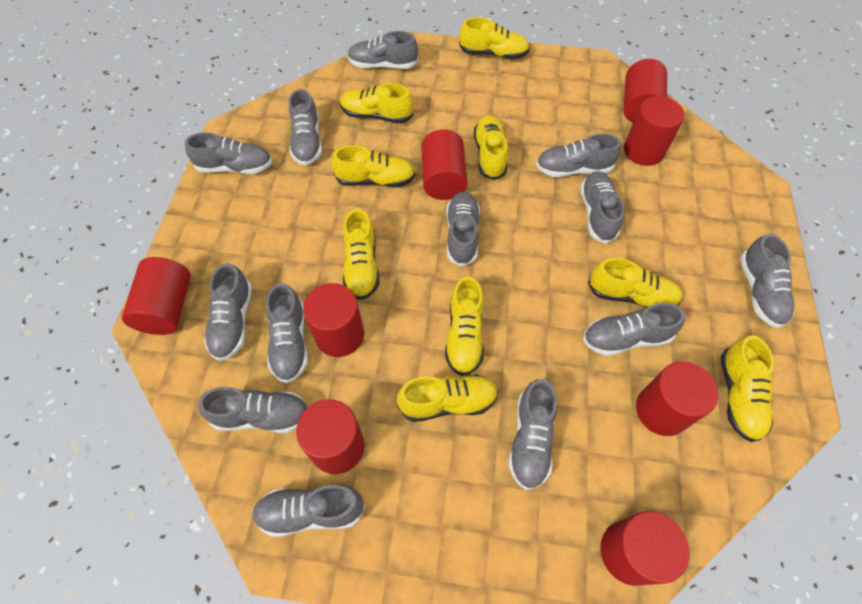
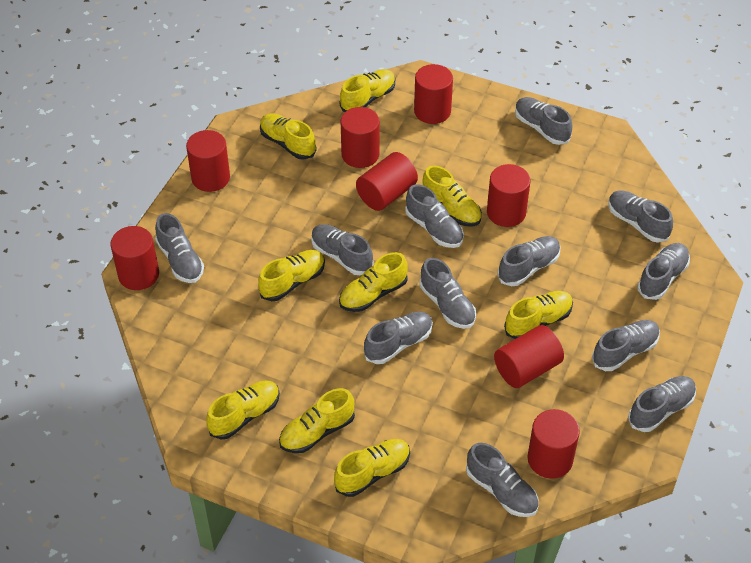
grey shoe: 13 -> 12

